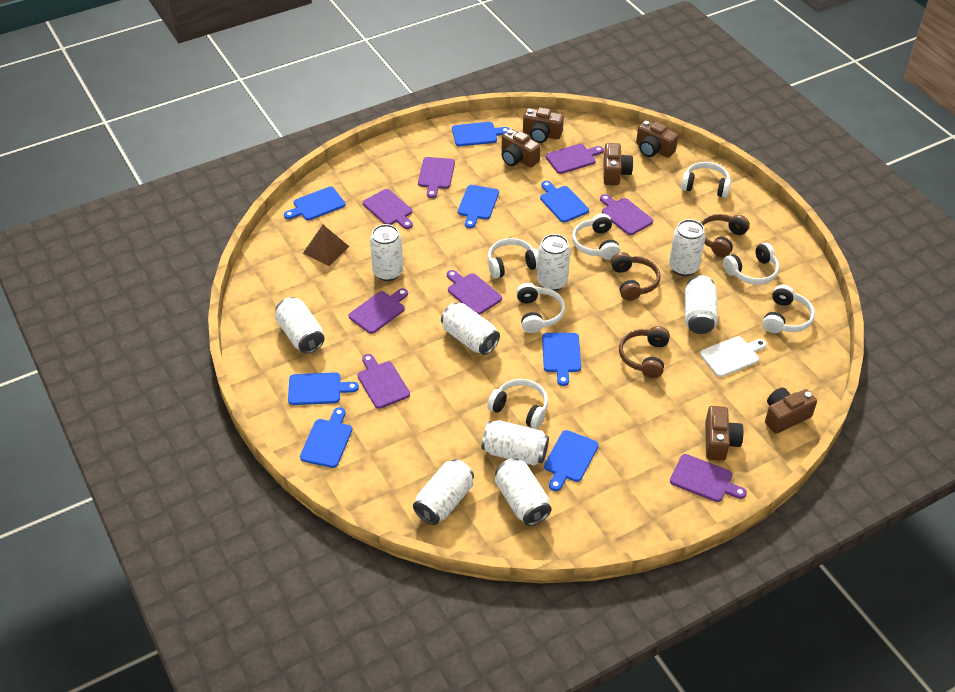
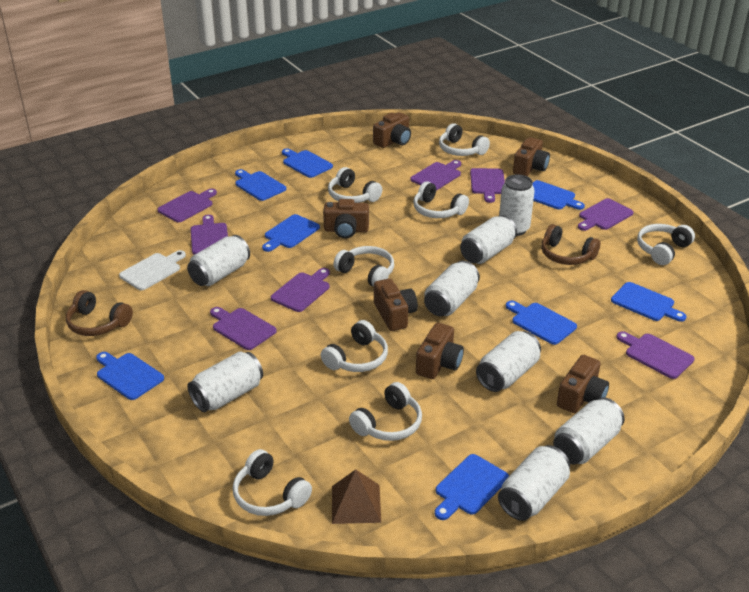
brown headphones: 3 -> 2
white can: 9 -> 8
white headphones: 7 -> 8

